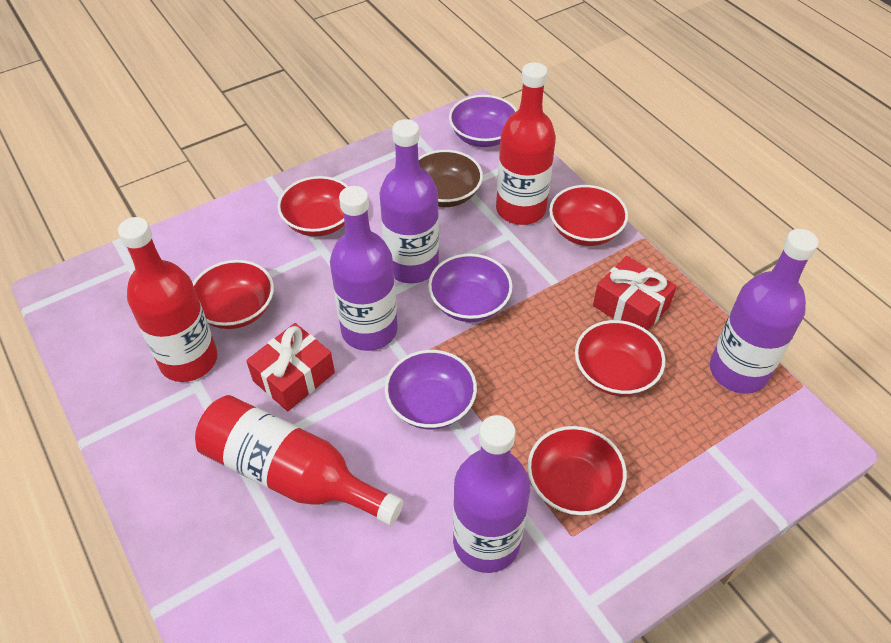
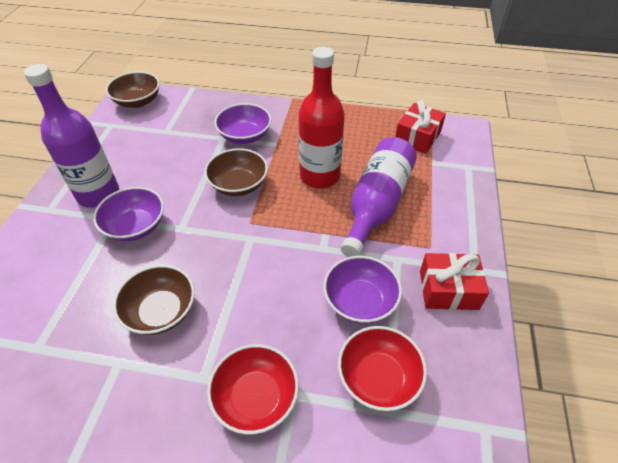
brown bowl: 1 -> 3
purple bottle: 4 -> 2
red bottle: 3 -> 1
red bowl: 5 -> 2

